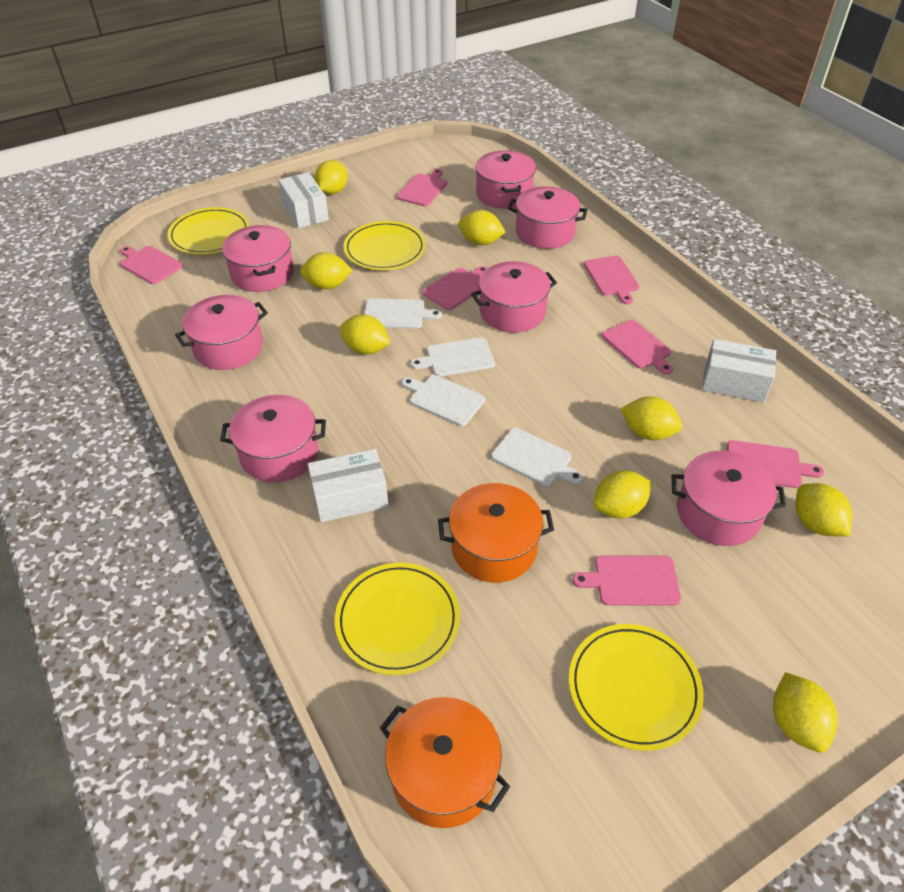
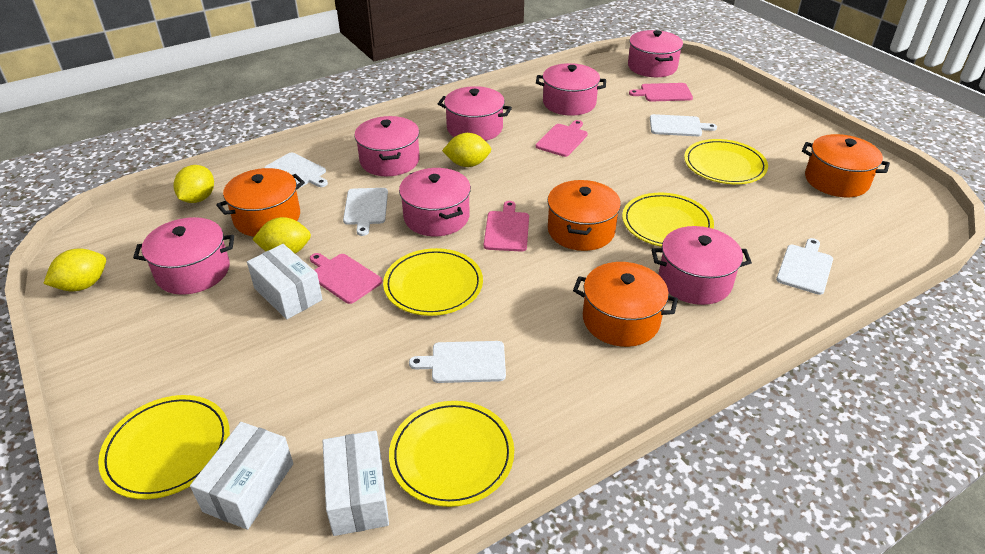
orange pot: 2 -> 4
pink cutting board: 7 -> 4
white cutting board: 4 -> 5
yellow lemon: 8 -> 4
yellow plate: 4 -> 5

